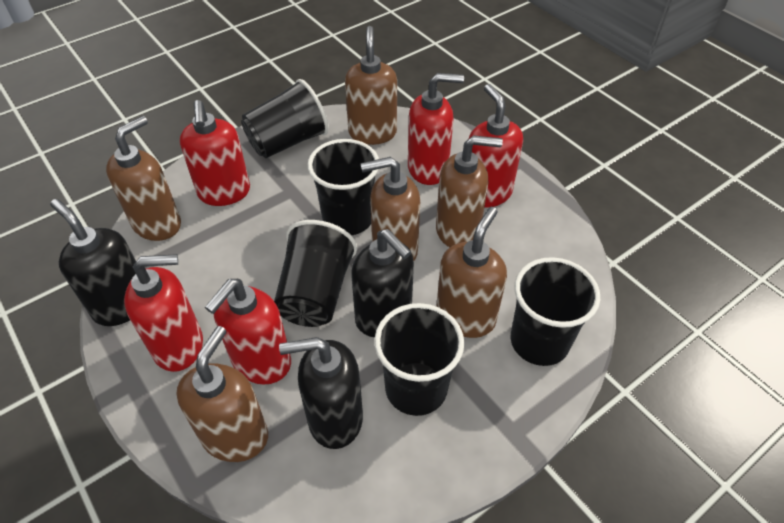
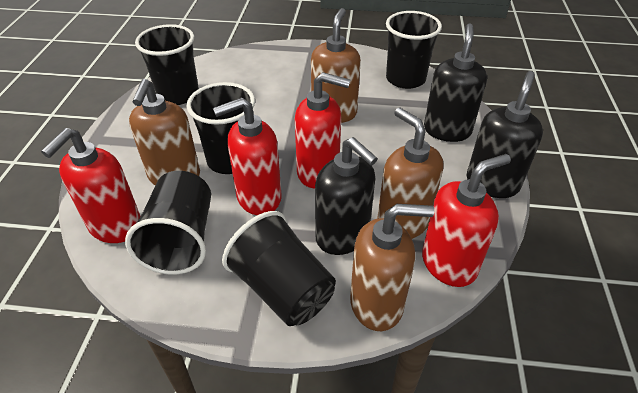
brown soap dispenser: 6 -> 4
red soap dispenser: 5 -> 4

